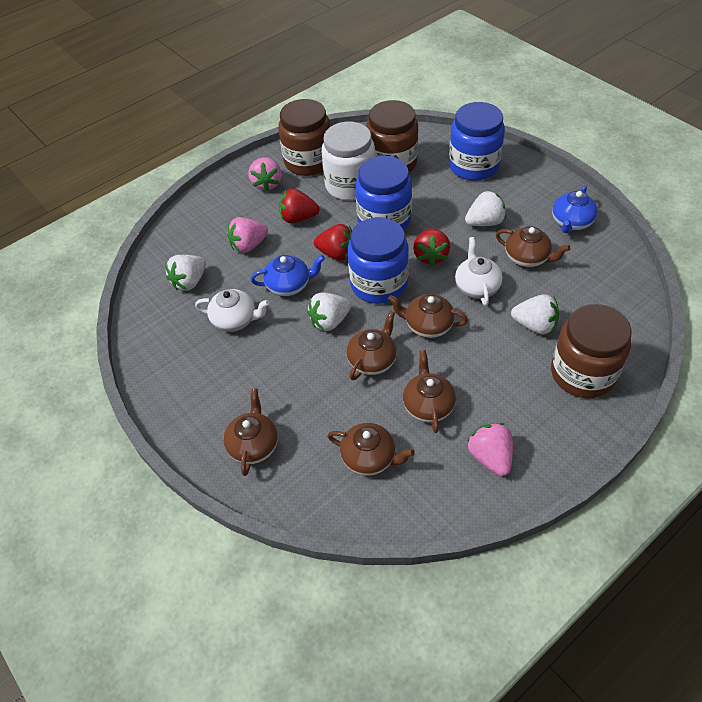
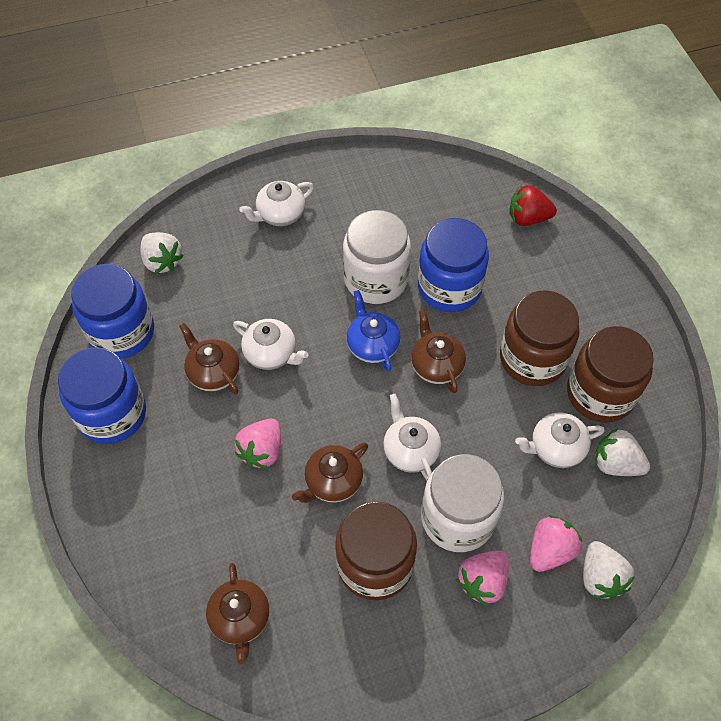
blue teapot: 2 -> 1
brown teapot: 6 -> 4
red strawberry: 3 -> 1
white jar: 1 -> 2
white strawberry: 4 -> 3
white teapot: 2 -> 4

